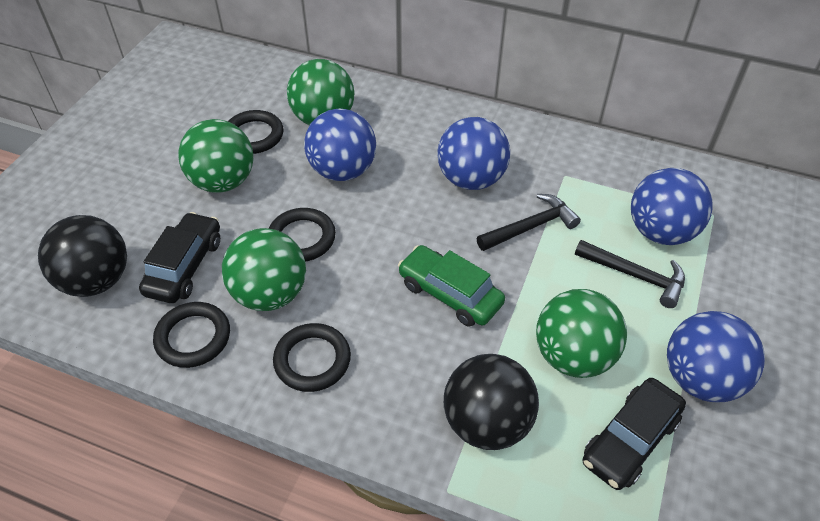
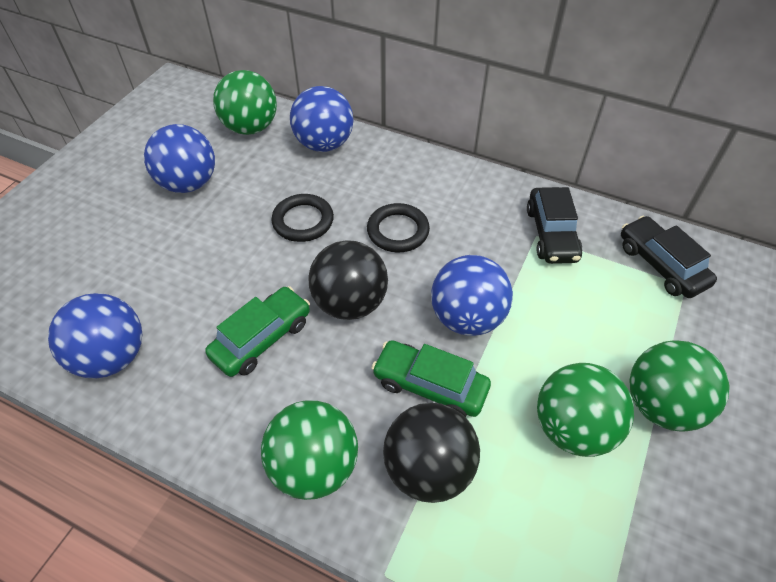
black hammer: 2 -> 0
black ring: 4 -> 2
green car: 1 -> 2

